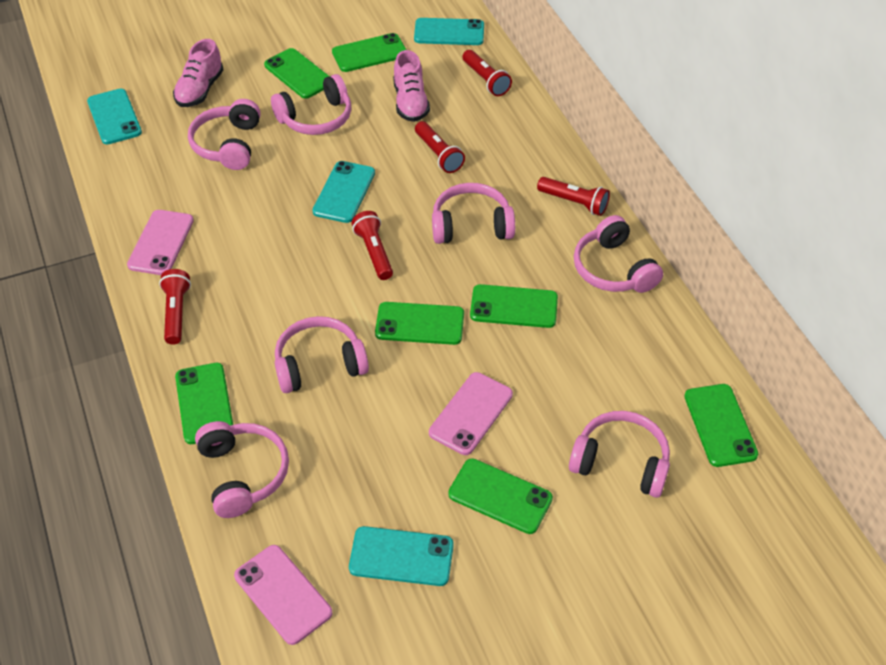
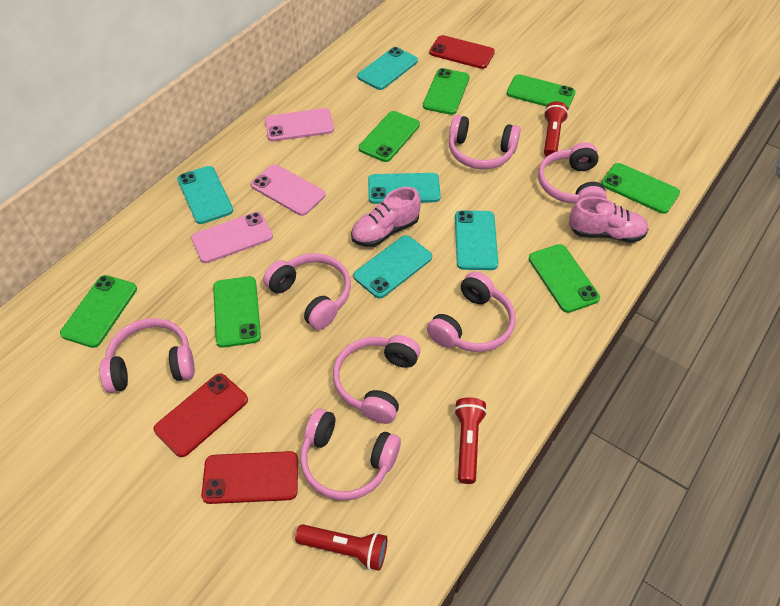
red flashlight: 5 -> 3
red phone: 0 -> 3
turquoise phone: 4 -> 5

